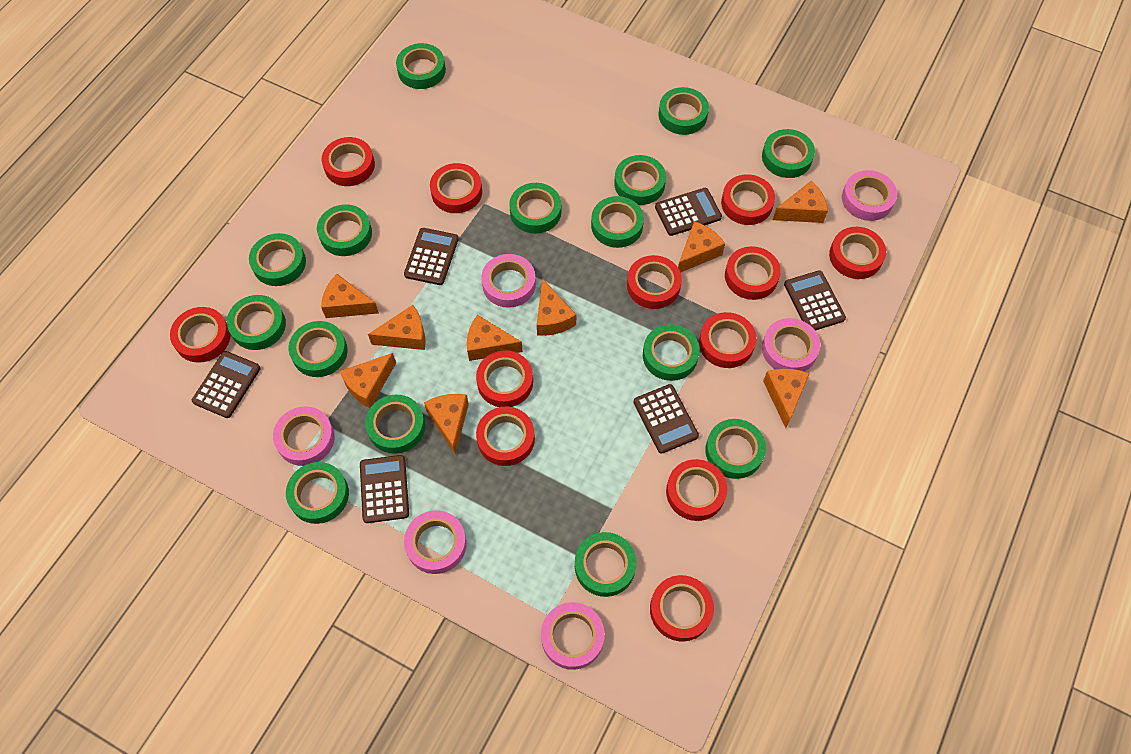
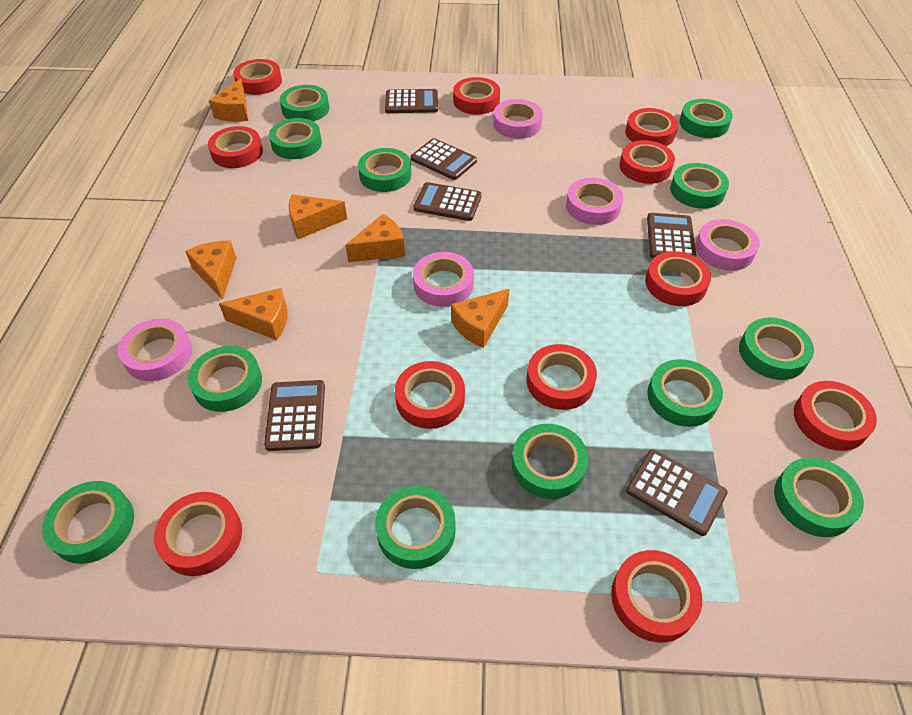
green tape: 15 -> 12
orange cheese: 9 -> 6
pink tape: 6 -> 5
red tape: 12 -> 11

